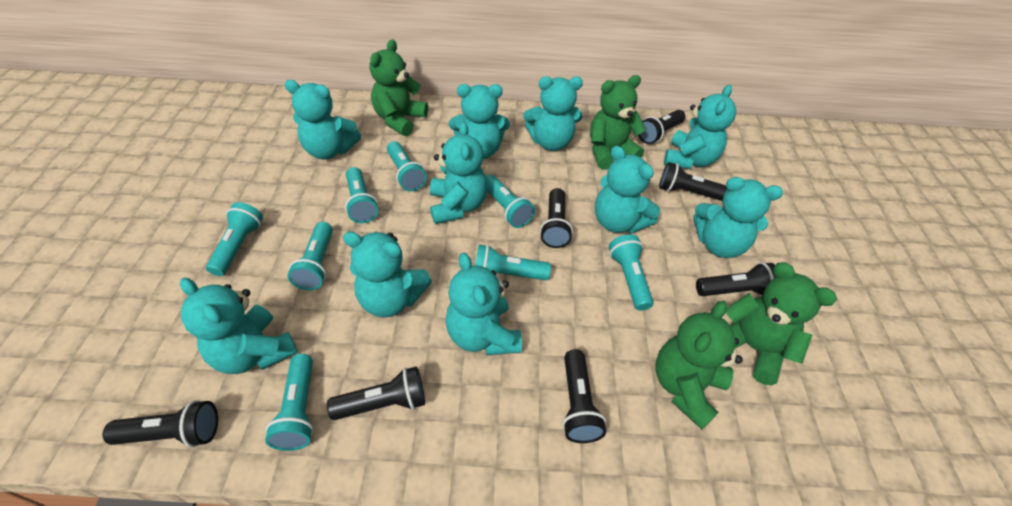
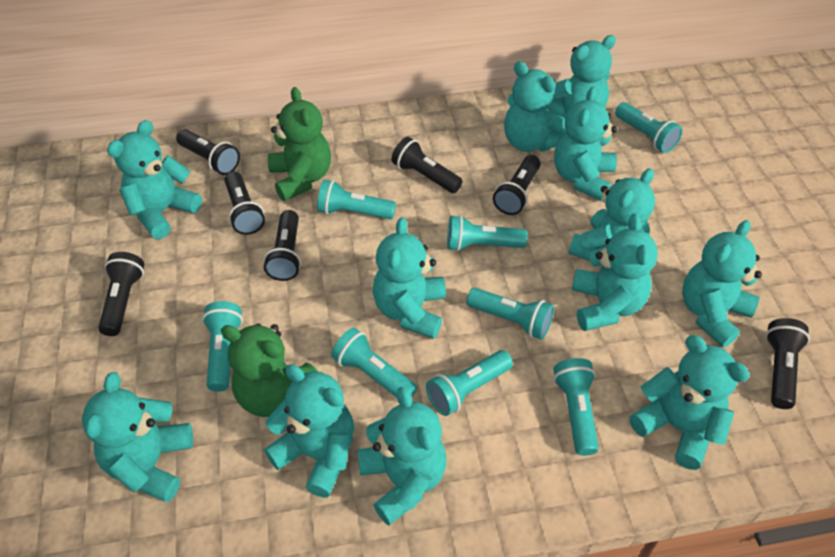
green teddy bear: 4 -> 2
turquoise teddy bear: 10 -> 12

